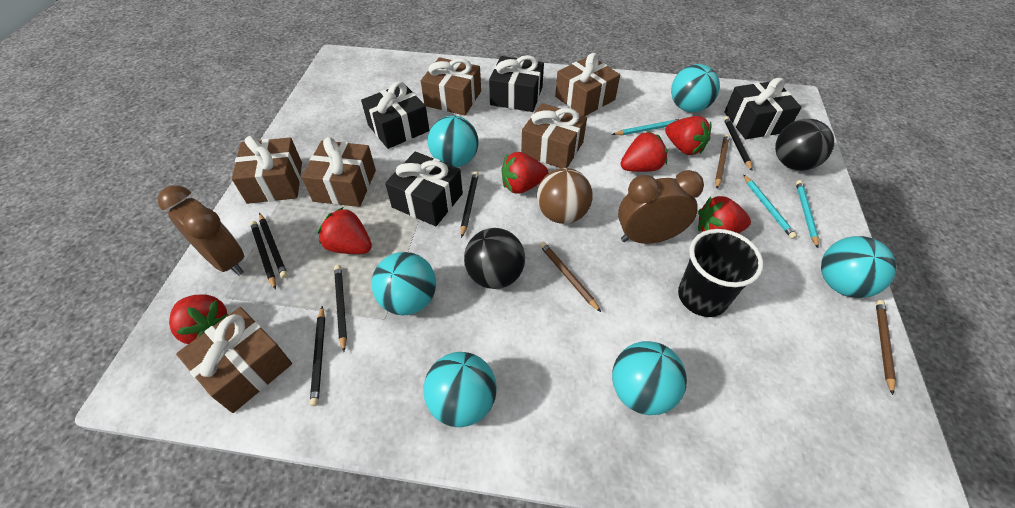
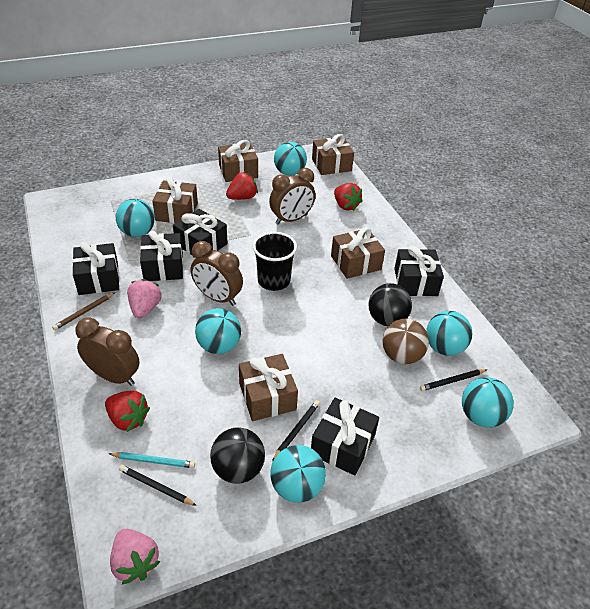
black gift: 4 -> 5
black pencil: 6 -> 3
brown clock: 2 -> 3
brown gift: 6 -> 5
brown pencil: 3 -> 1
pink strawberry: 0 -> 2
red strawberry: 6 -> 3
turquoise pencil: 3 -> 1

